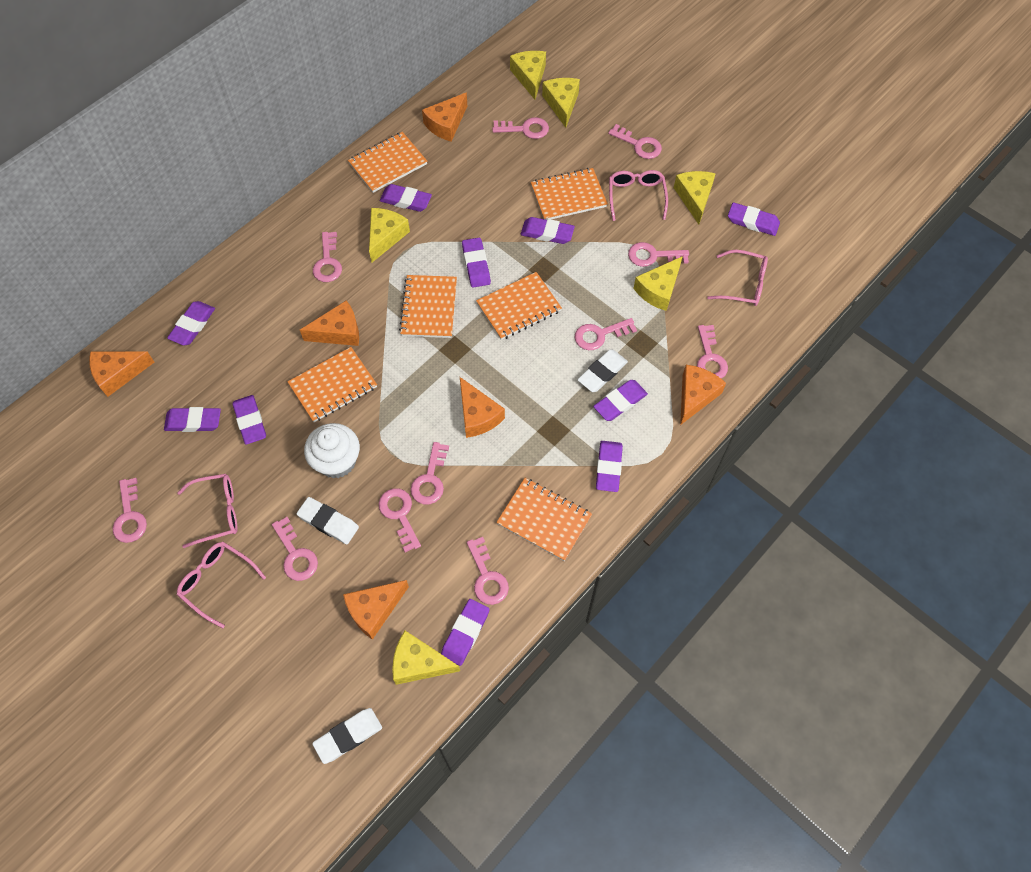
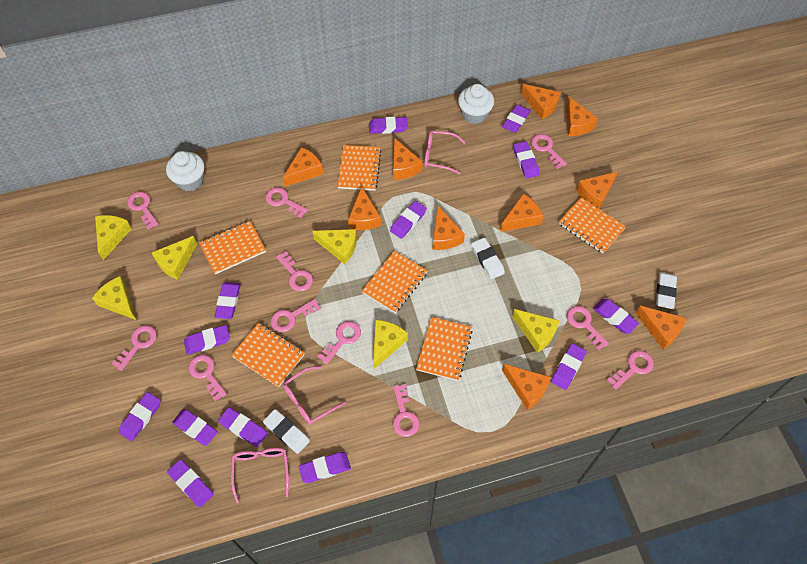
orange cheese: 6 -> 10
pink glasses: 4 -> 3
purple eraser: 10 -> 13
white cupcake: 1 -> 2

